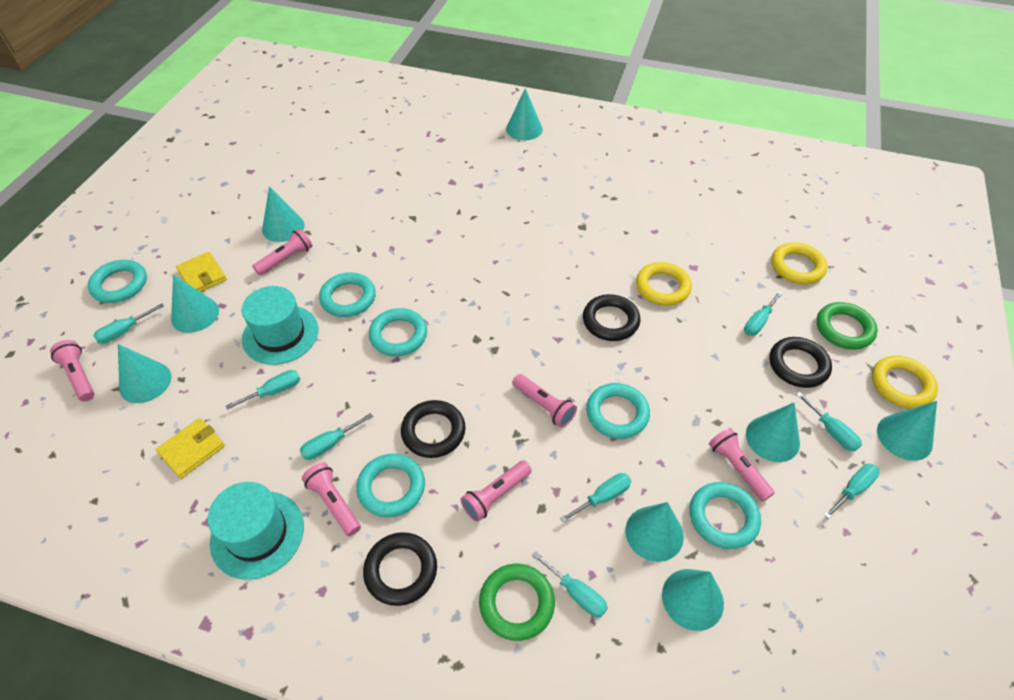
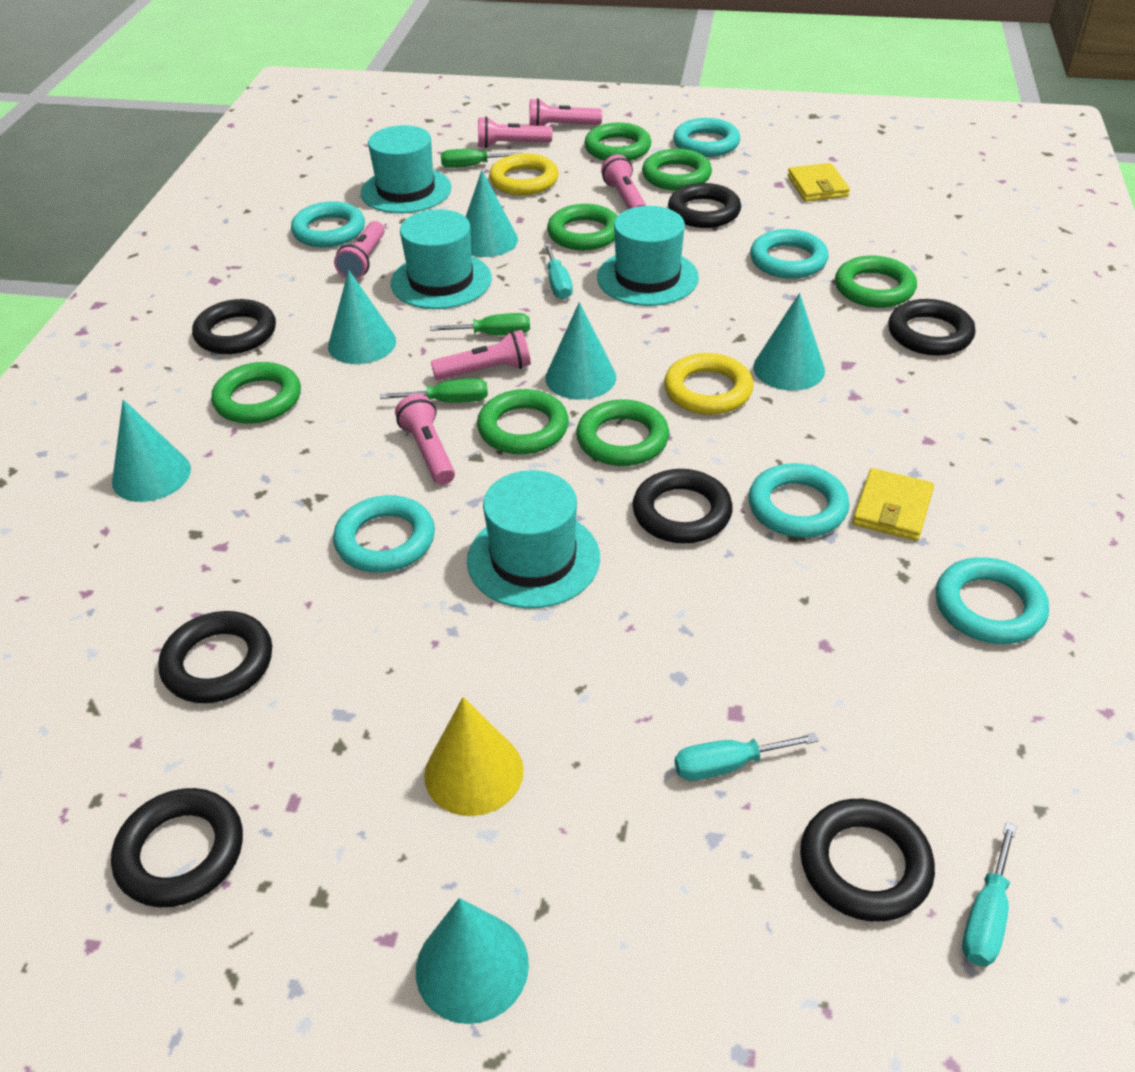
black ring: 4 -> 7
green ring: 2 -> 7
green screwdriver: 0 -> 3
turquoise cone: 8 -> 6
turquoise hat: 2 -> 4
turquoise screwdriver: 8 -> 3
yellow cone: 0 -> 1
yellow ring: 3 -> 2

